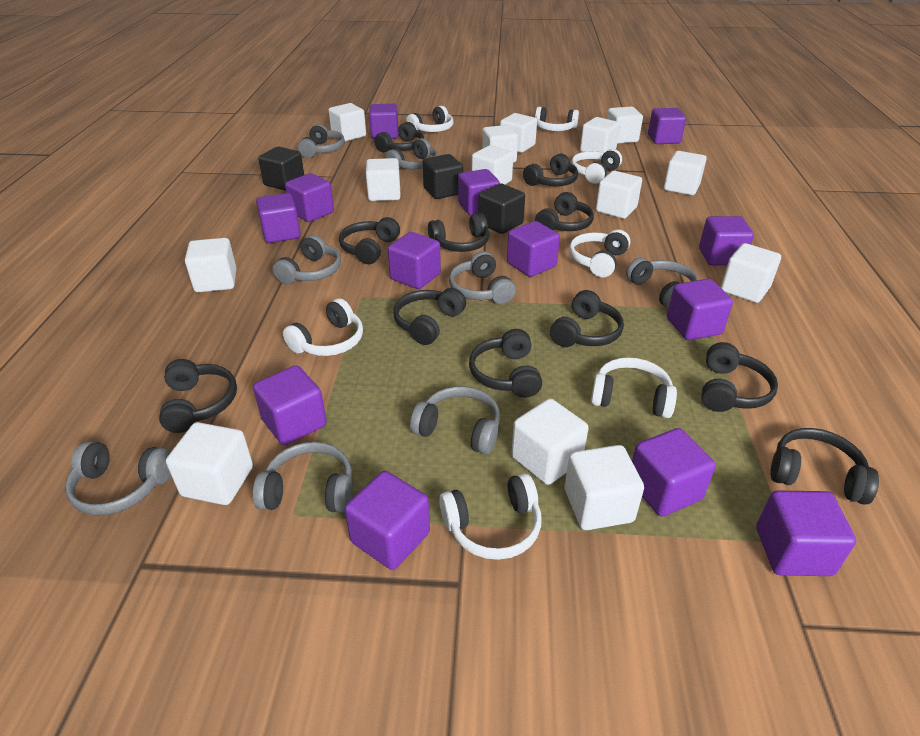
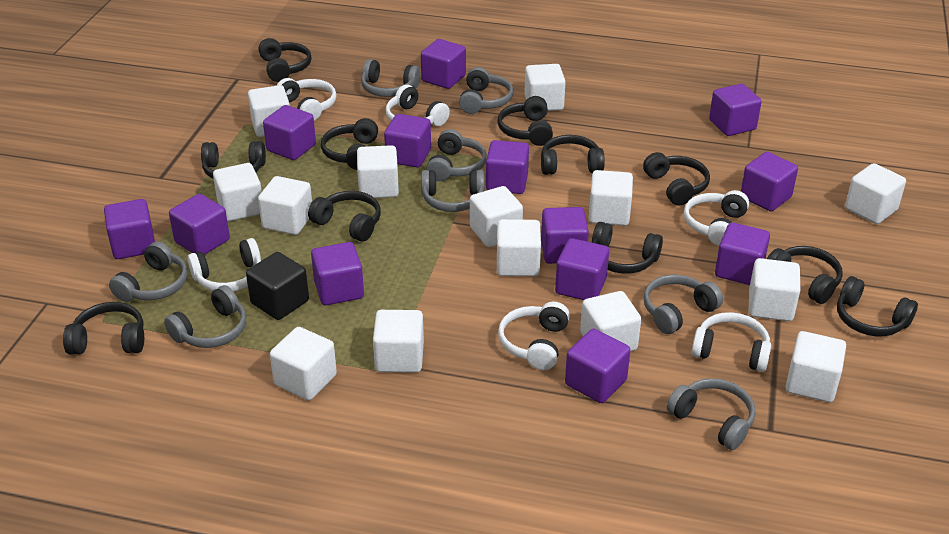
black cube: 3 -> 1
white headphones: 7 -> 6

